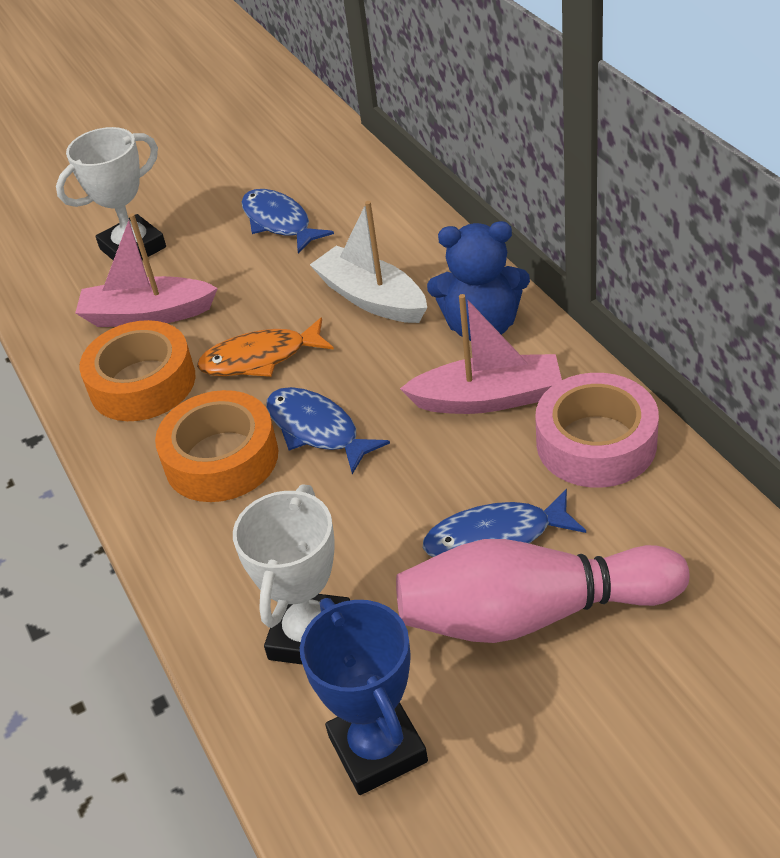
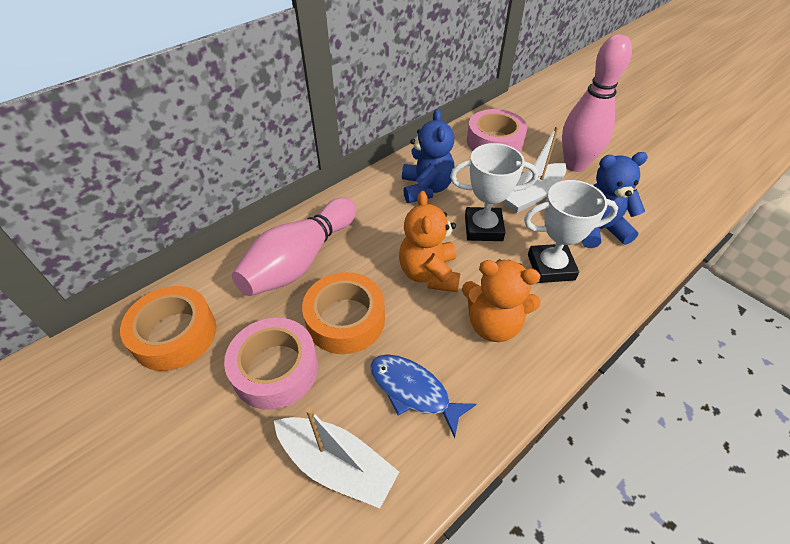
blue fish: 3 -> 1
blue teddy bear: 1 -> 2
blue trophy: 1 -> 0
orange fish: 1 -> 0
orange teddy bear: 0 -> 2
pink boat: 2 -> 0
pink bowling pin: 1 -> 2
pink tape: 1 -> 2
white boat: 1 -> 2

